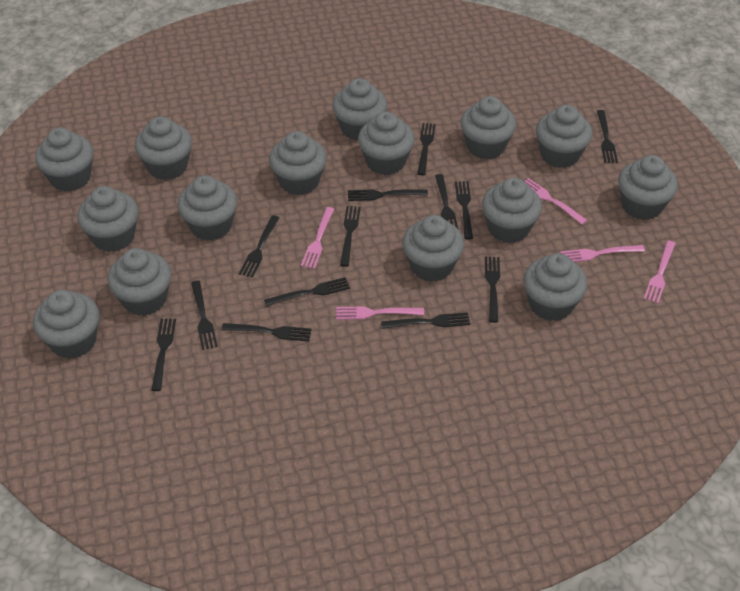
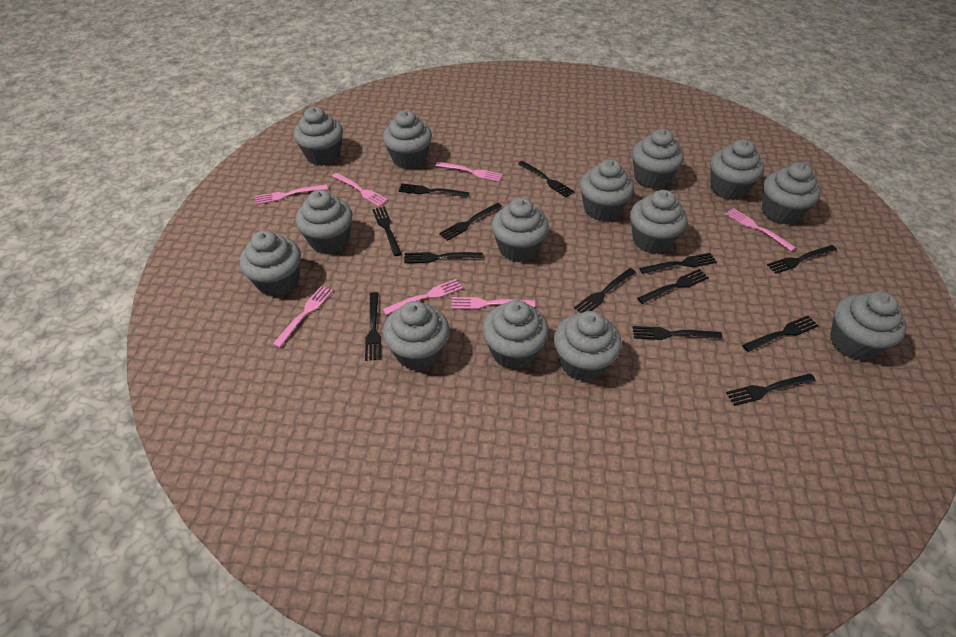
grey cupcake: 15 -> 14
pink fork: 5 -> 7

